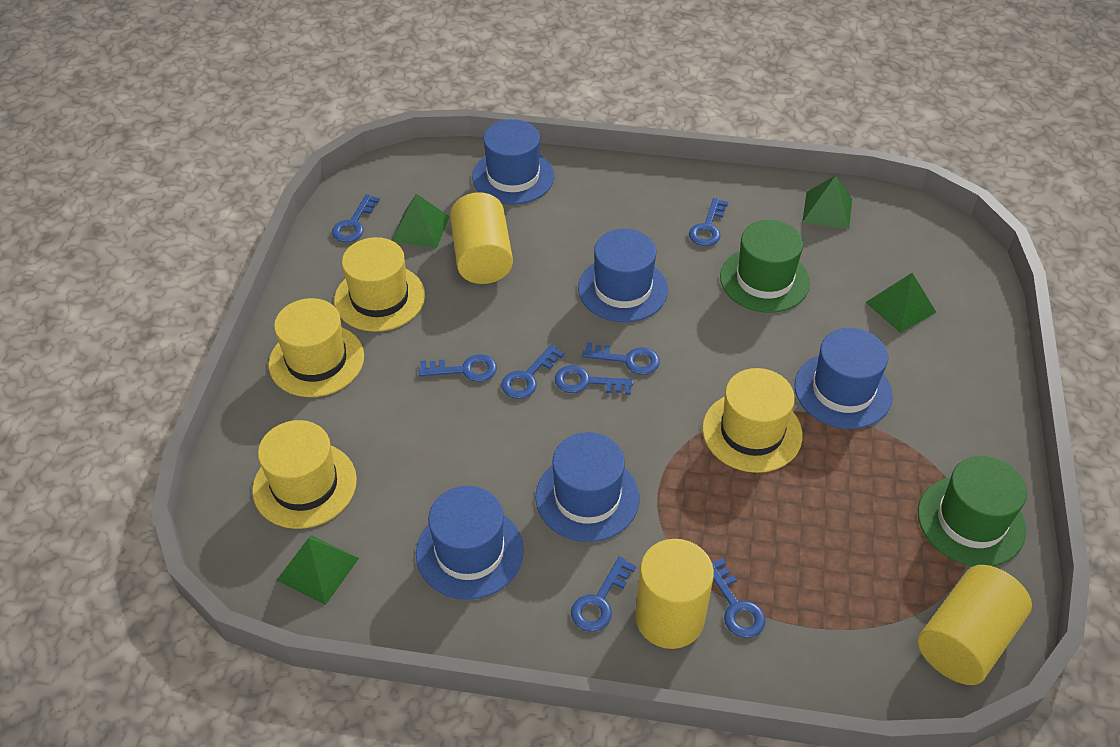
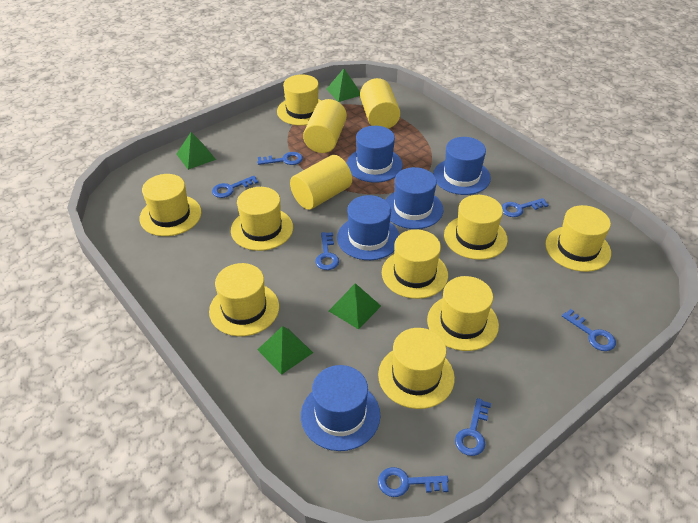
blue key: 8 -> 7
green hat: 2 -> 0
yellow hat: 4 -> 9

